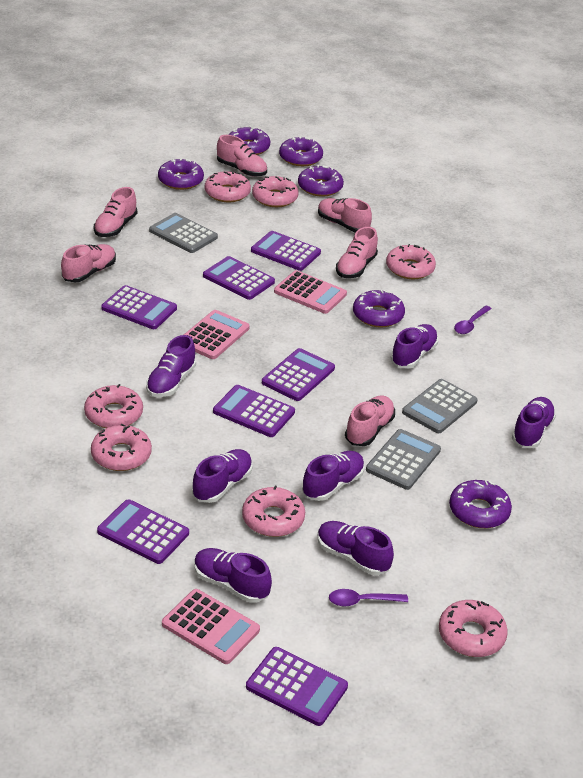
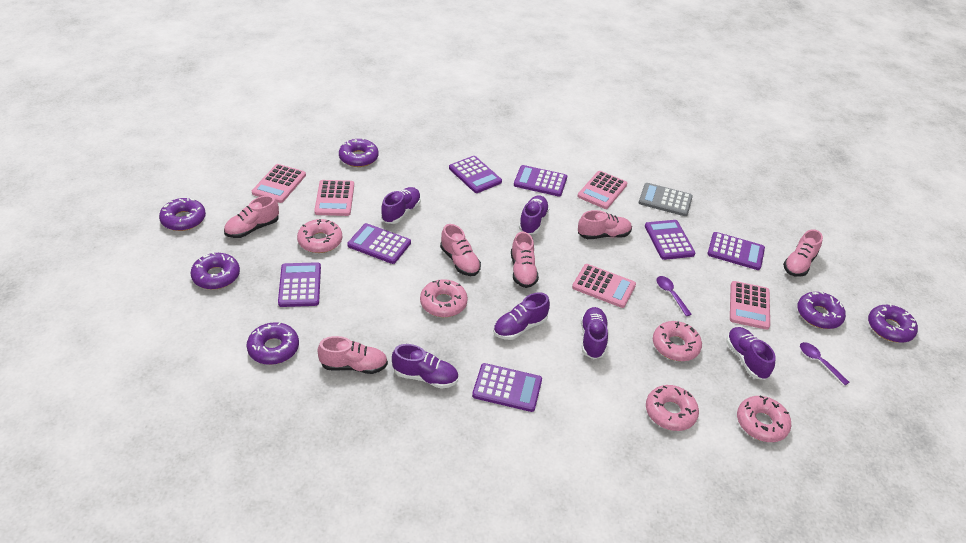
grey calculator: 3 -> 1
pink calculator: 3 -> 5
pink donut: 7 -> 5
purple shoe: 7 -> 6

